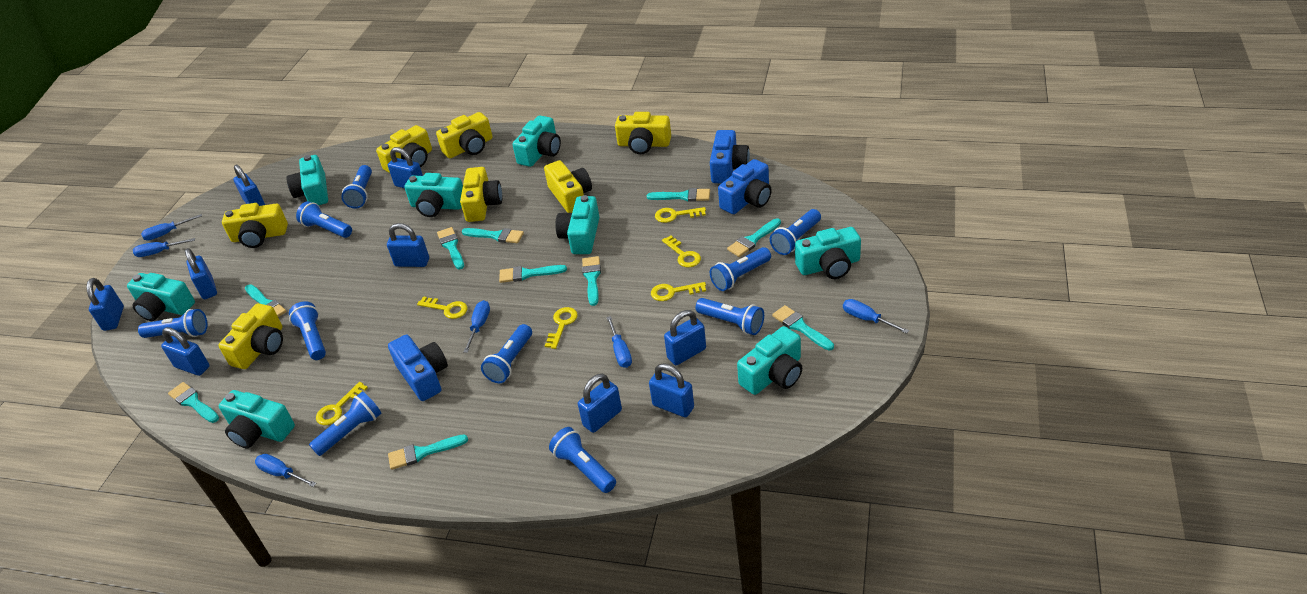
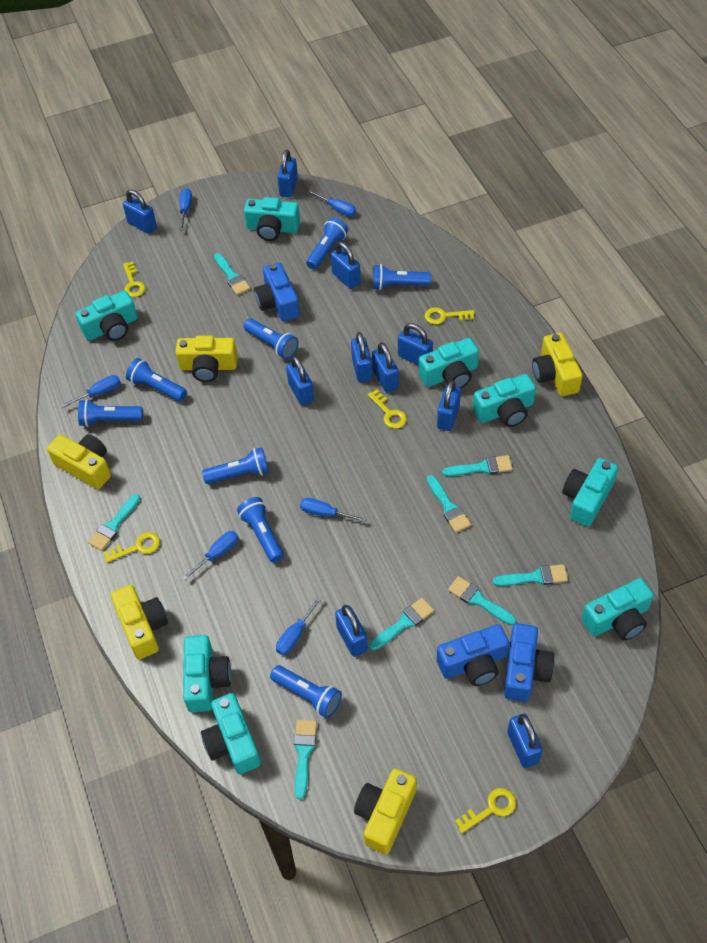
blue flashlight: 10 -> 8
blue padlock: 9 -> 10
turquoise brush: 10 -> 8
yellow camera: 7 -> 5
yellow key: 6 -> 5

